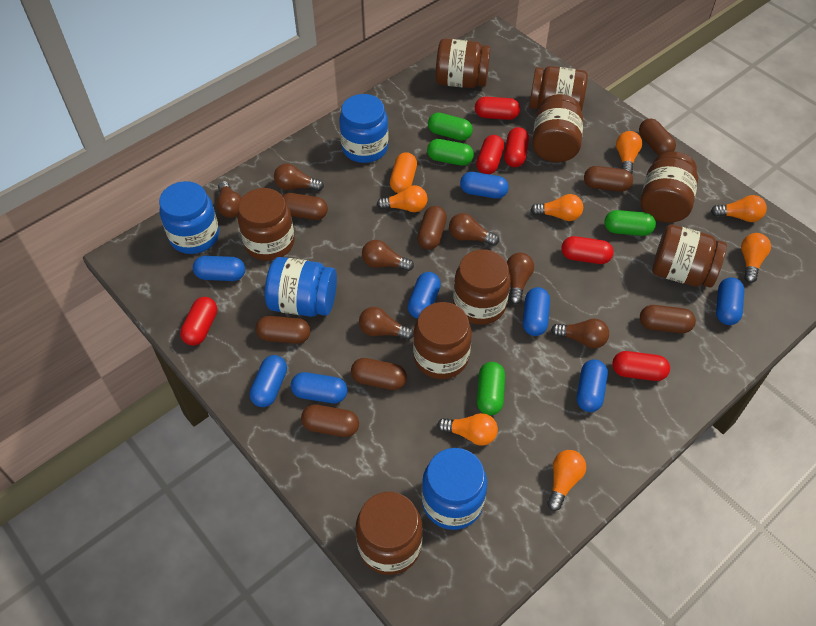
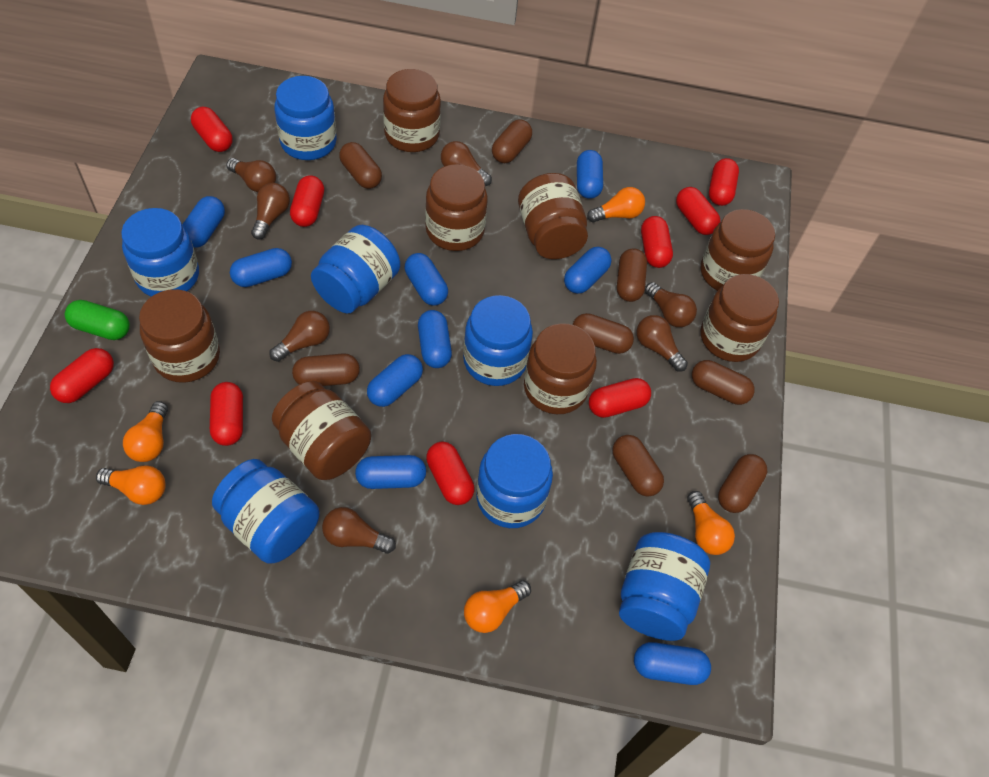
blue capsule: 8 -> 9
blue jar: 4 -> 7
brown jar: 9 -> 8
green capsule: 4 -> 1
orange capsule: 1 -> 0
orange light bulb: 7 -> 5
red capsule: 6 -> 9

